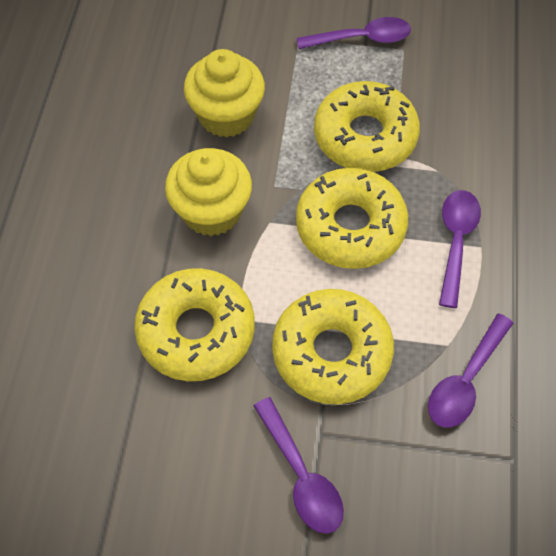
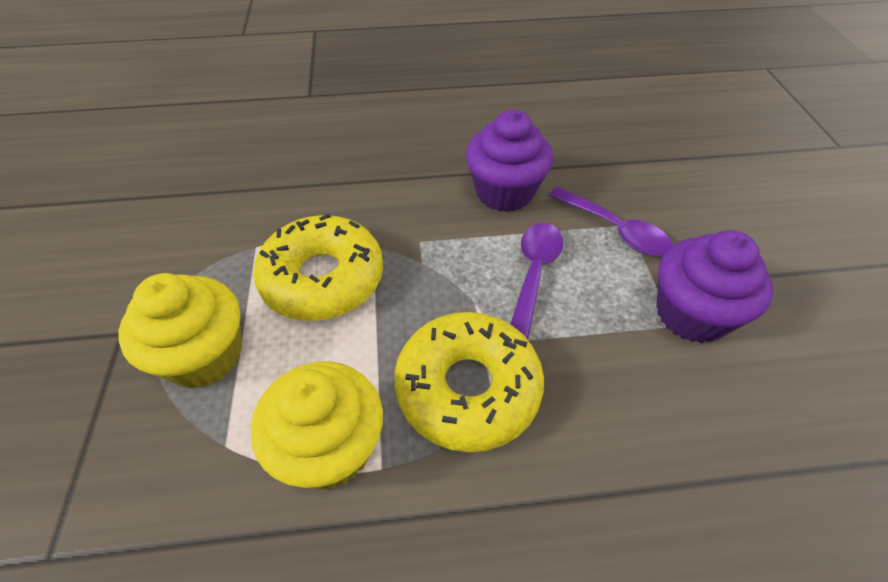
purple cupcake: 0 -> 2
purple spoon: 4 -> 2
yellow donut: 4 -> 2

